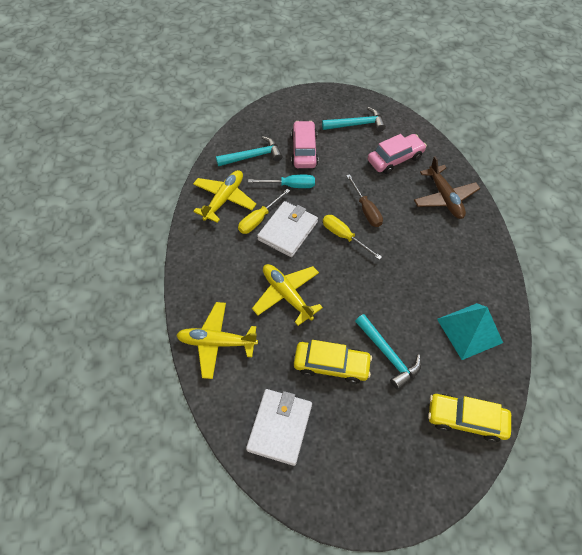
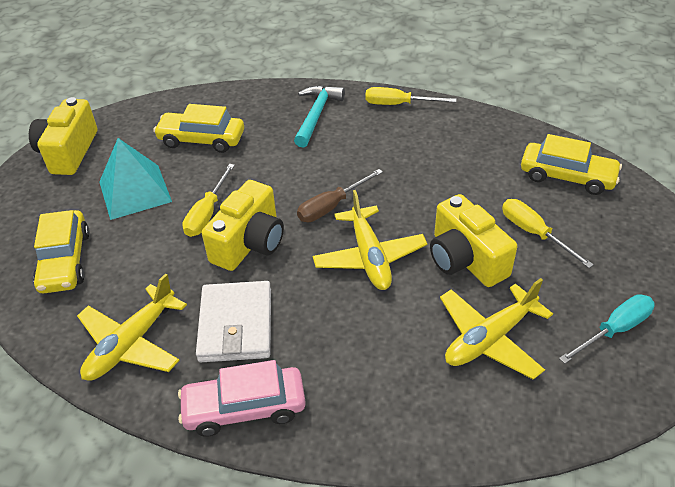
brown plane: 1 -> 0
pink car: 2 -> 1
turquoise hammer: 3 -> 1
white wallet: 2 -> 1
yellow camera: 0 -> 3
yellow car: 2 -> 3
yellow screwdriver: 2 -> 3

